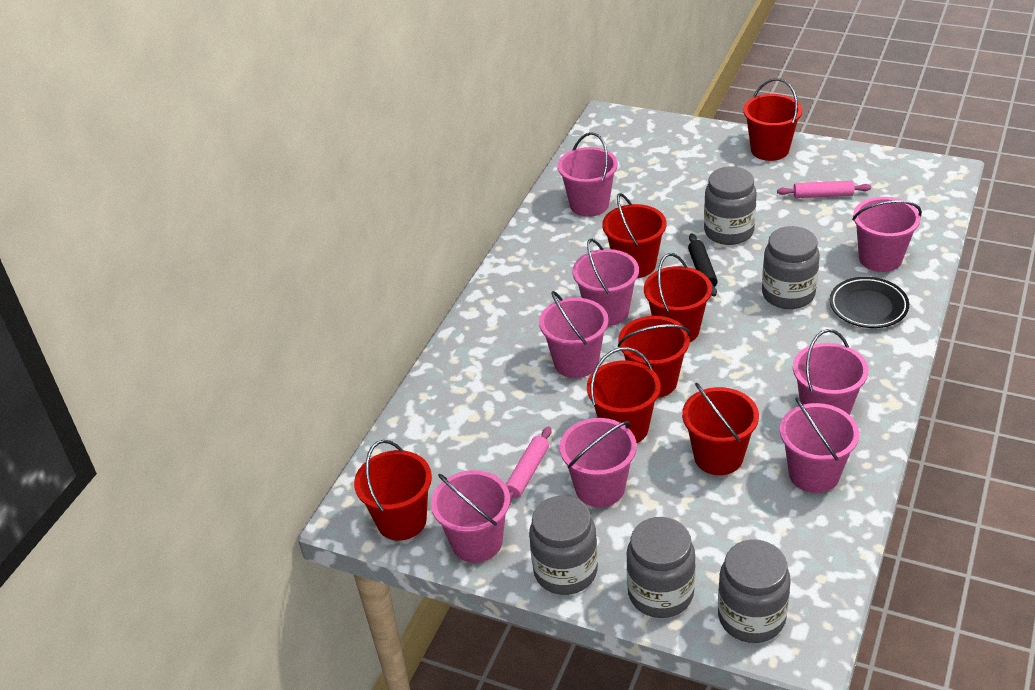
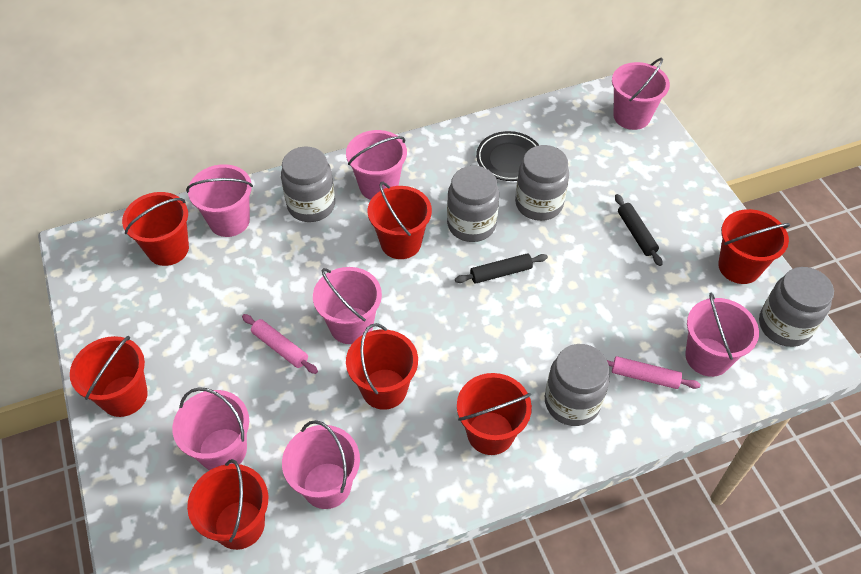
black rolling pin: 1 -> 2
pink bucket: 8 -> 7

